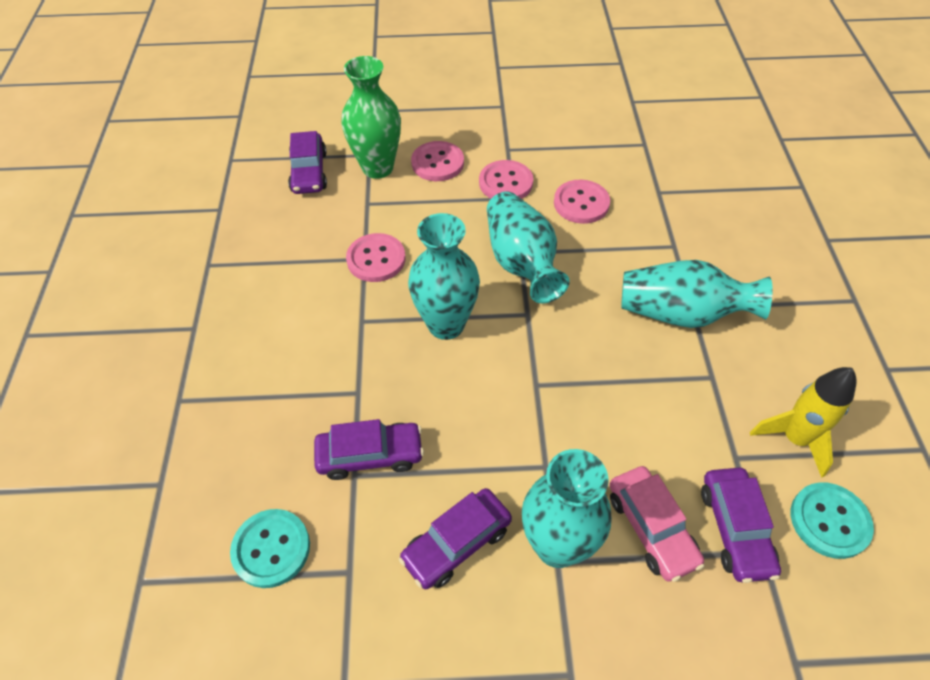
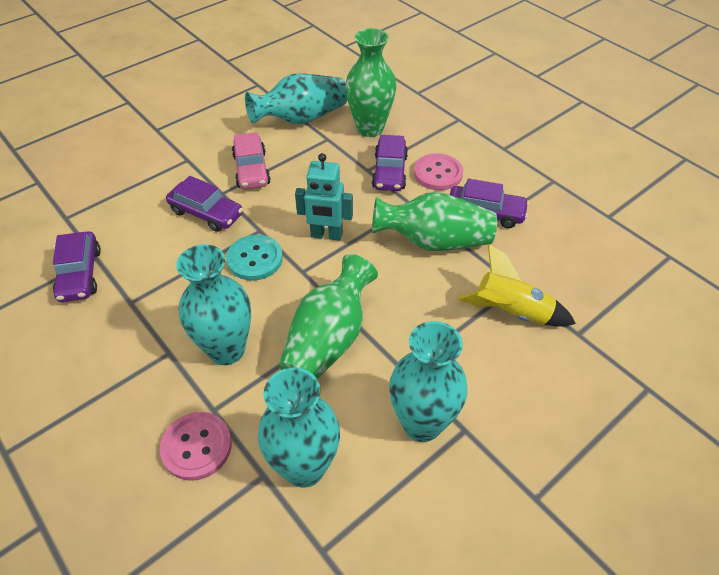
green vase: 1 -> 3
pink button: 4 -> 2
turquoise button: 2 -> 1
turquoise robot: 0 -> 1

